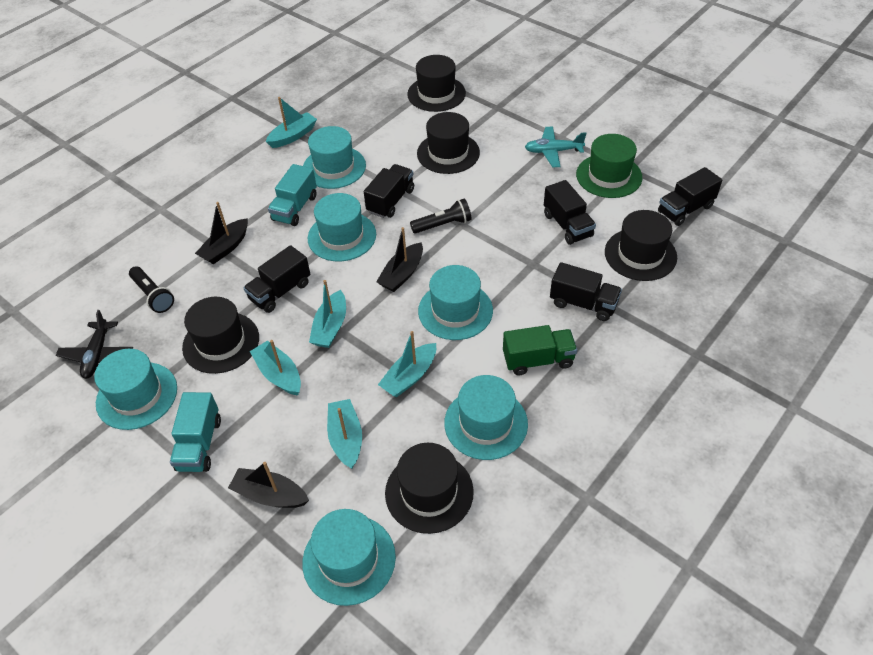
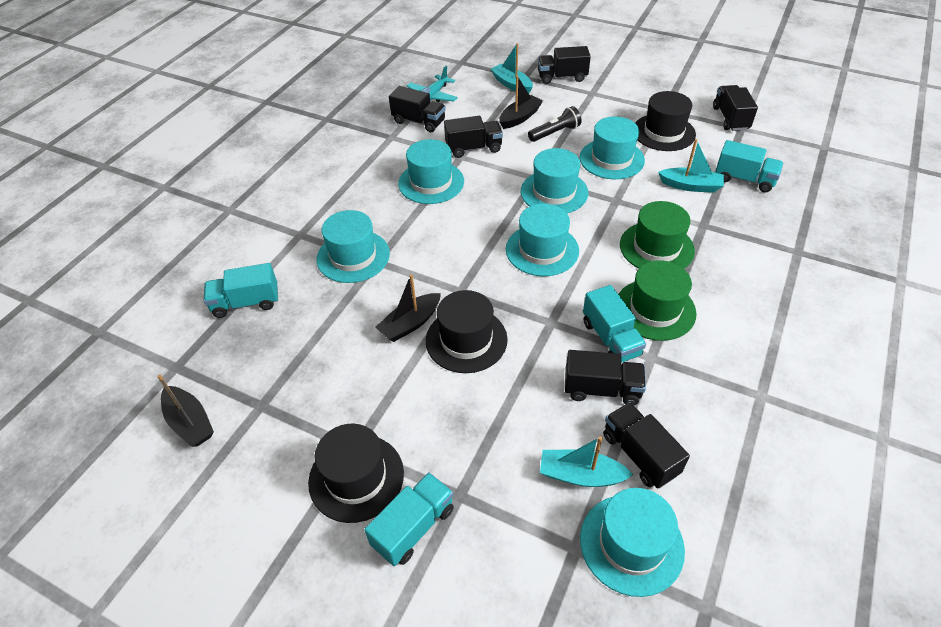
black flashlight: 2 -> 1
black hat: 5 -> 3
black plane: 1 -> 0
black truck: 5 -> 6
green hat: 1 -> 2
green truck: 1 -> 0
turquoise boat: 5 -> 3
turquoise truck: 2 -> 4

